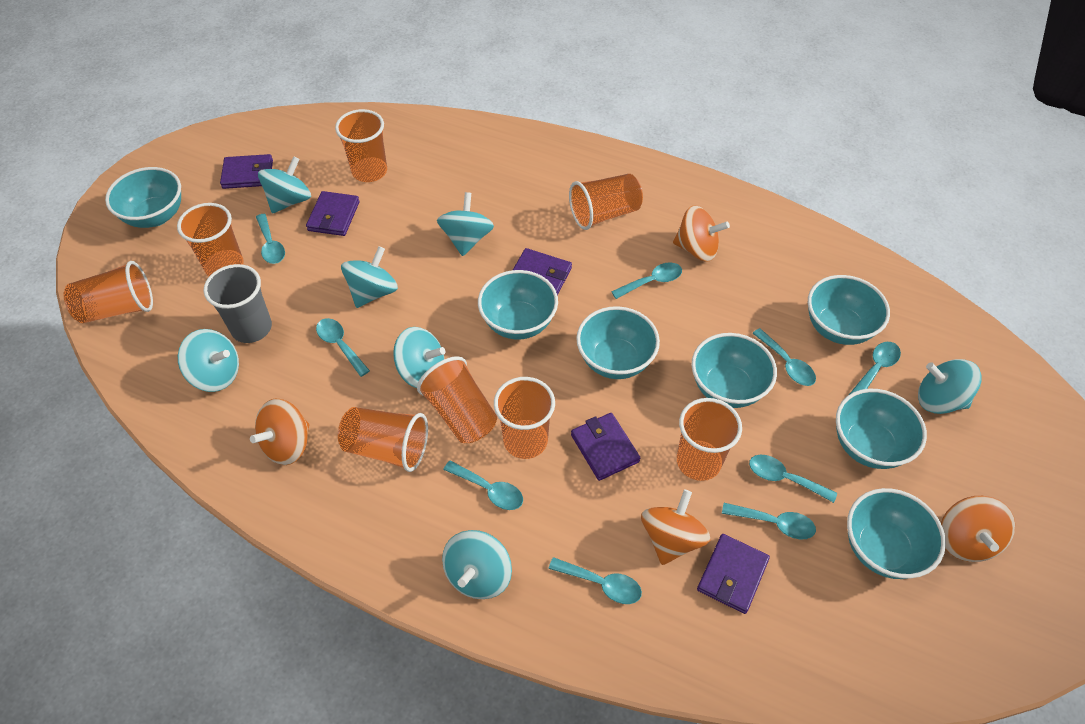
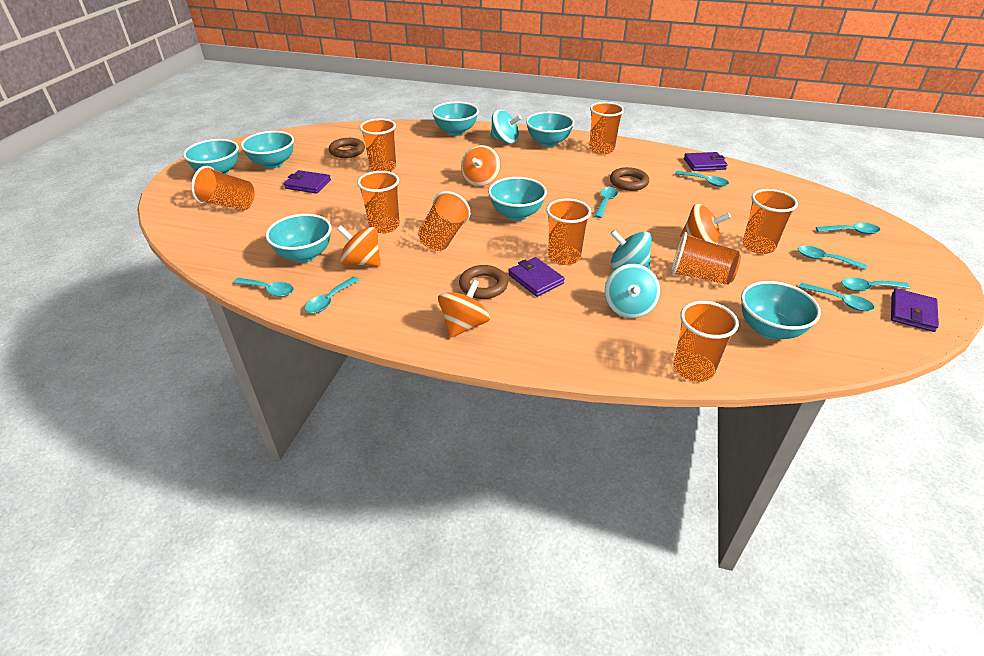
brown ring: 0 -> 3
grey cup: 1 -> 0
orange cup: 8 -> 9
purple wallet: 5 -> 4
turquoise spinning top: 7 -> 3
turquoise spoon: 9 -> 8

